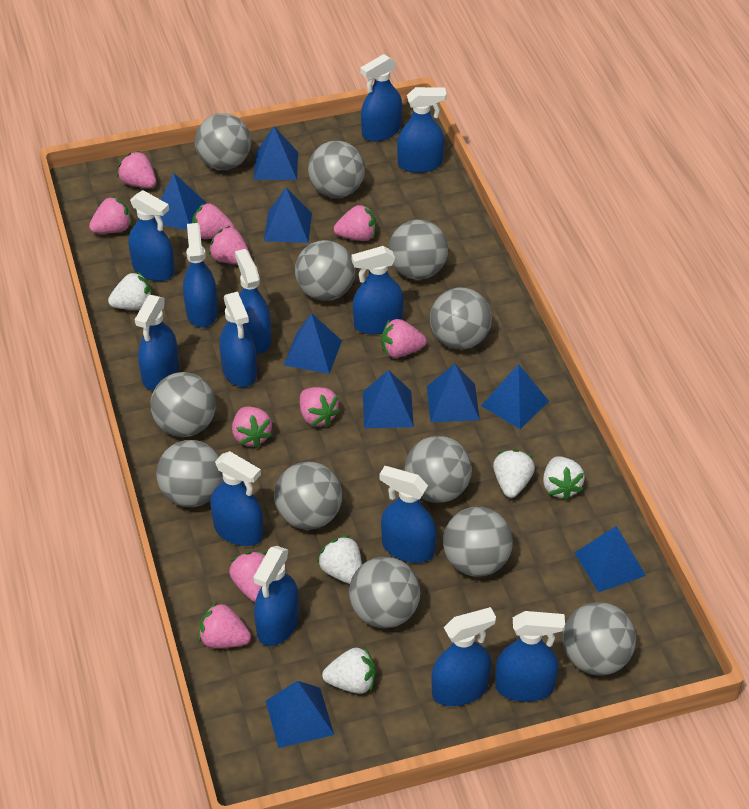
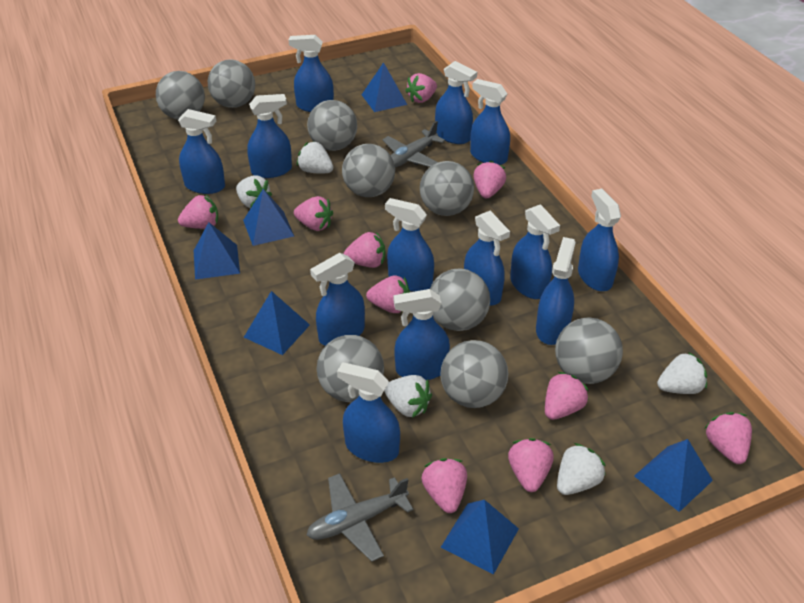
blue pyramid: 9 -> 6
grey ball: 12 -> 9
grey plane: 0 -> 2

